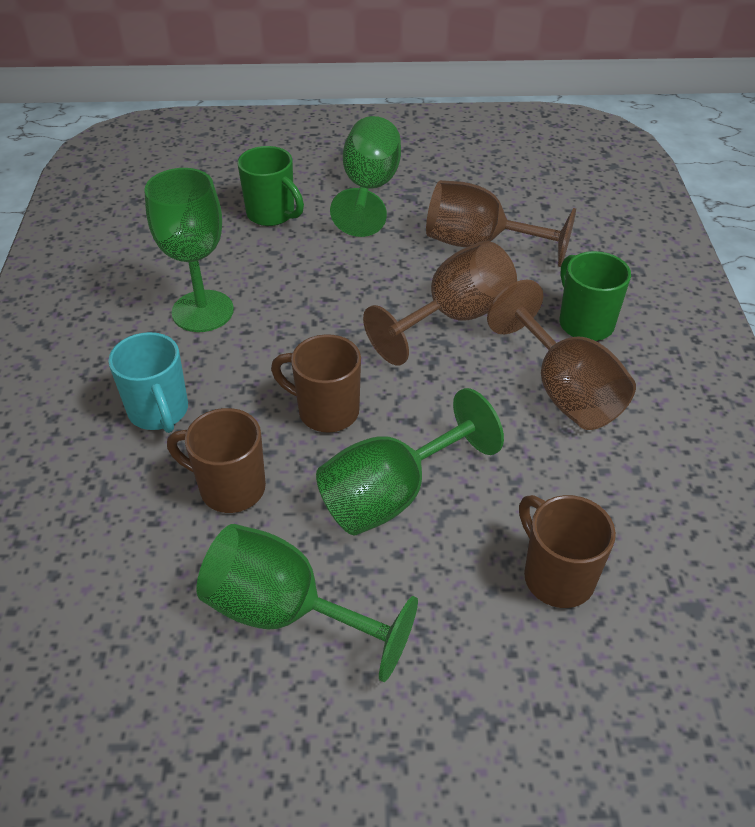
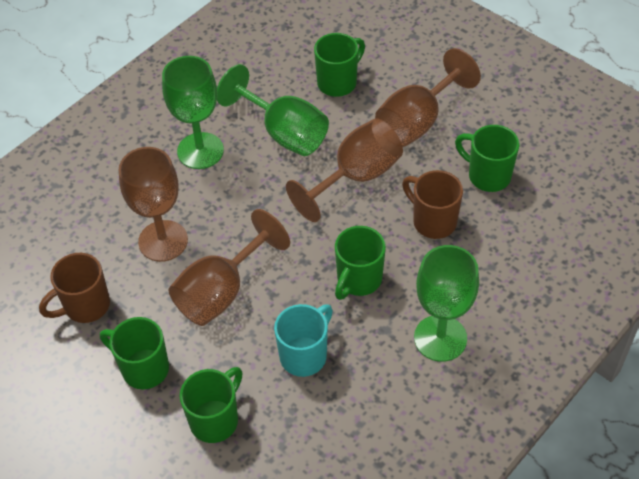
brown goblet: 3 -> 4
brown mug: 3 -> 2
green goblet: 4 -> 3
green mug: 2 -> 5

